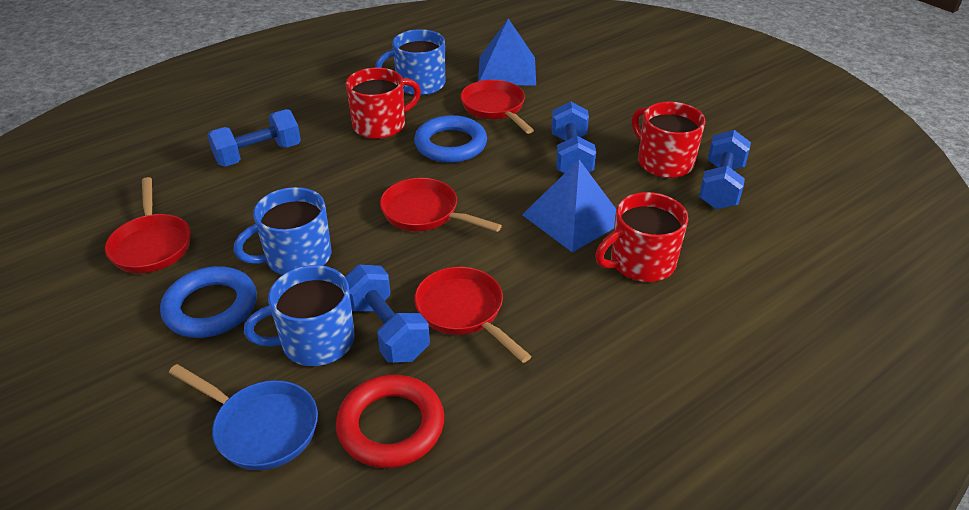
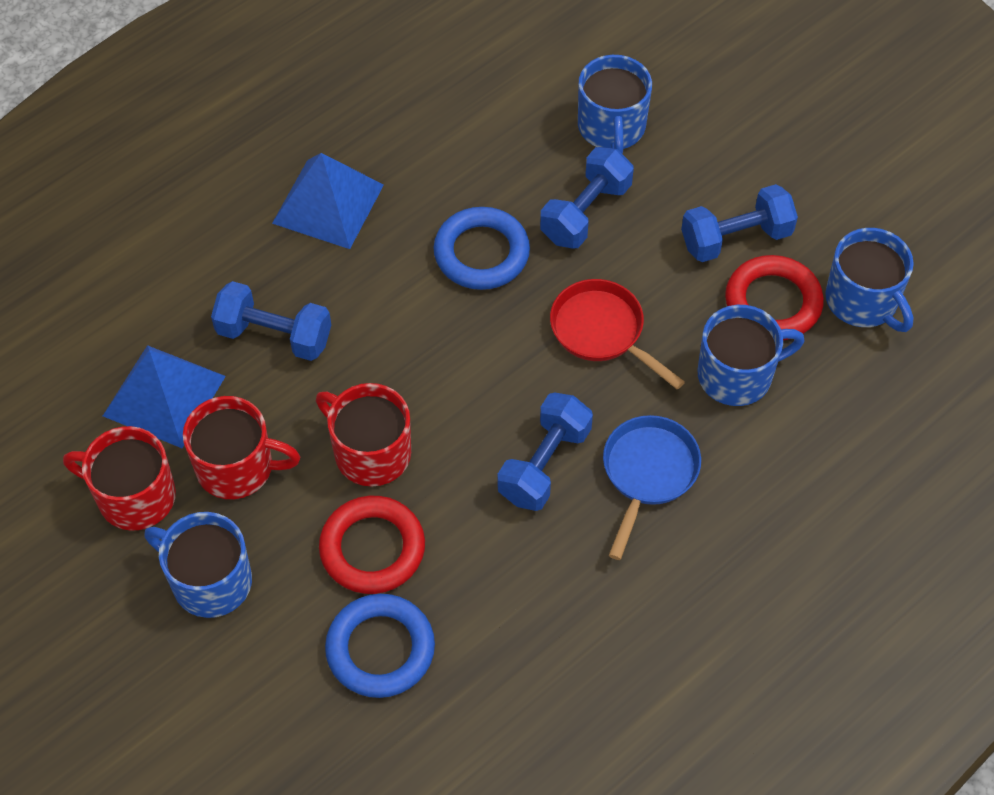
blue mug: 3 -> 4
red pan: 4 -> 1
red ring: 1 -> 2

